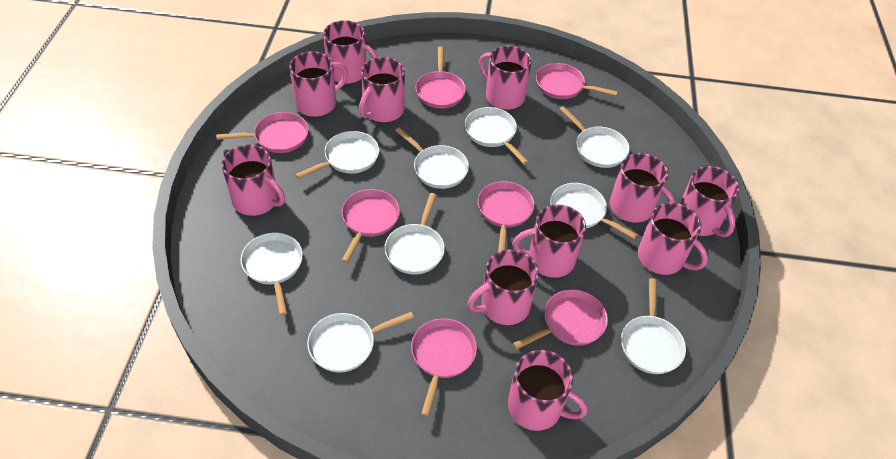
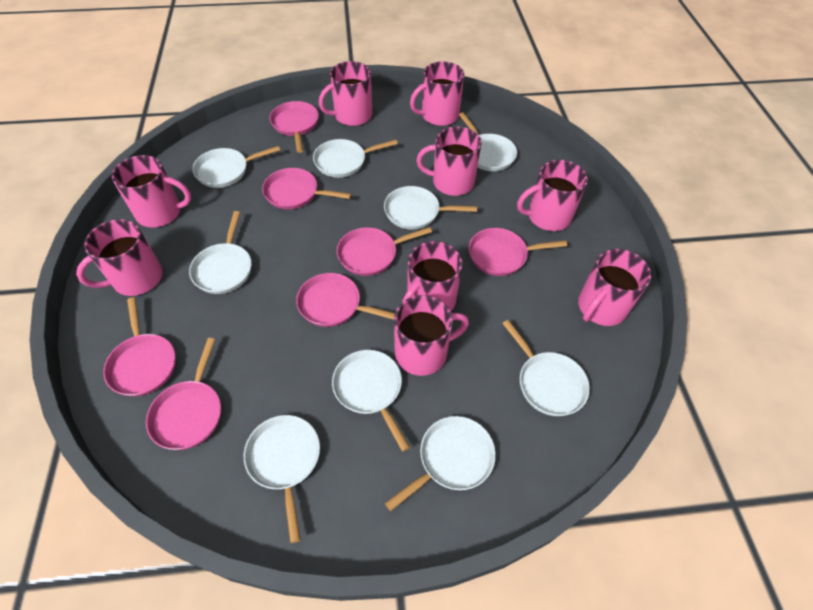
pink mug: 11 -> 9

